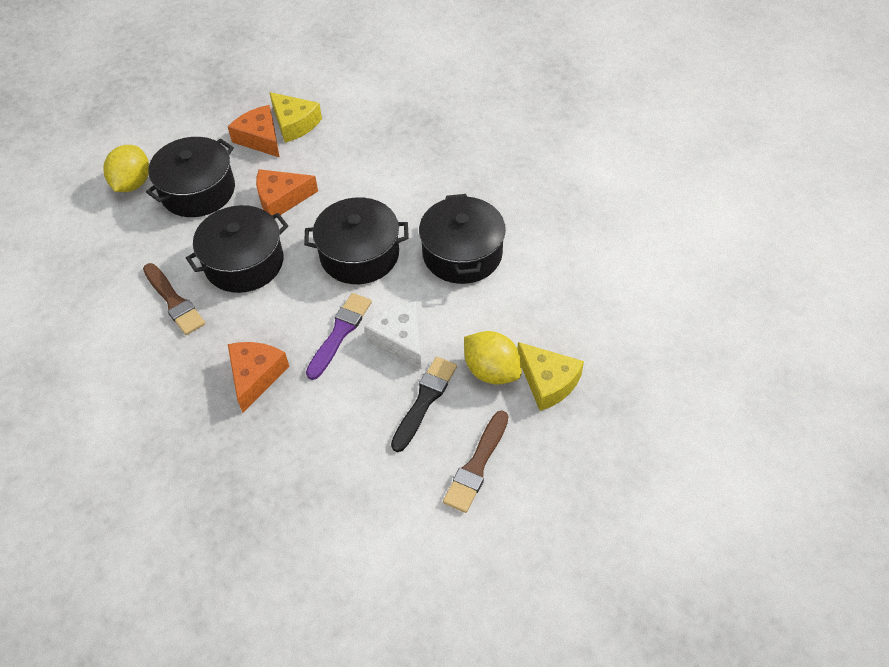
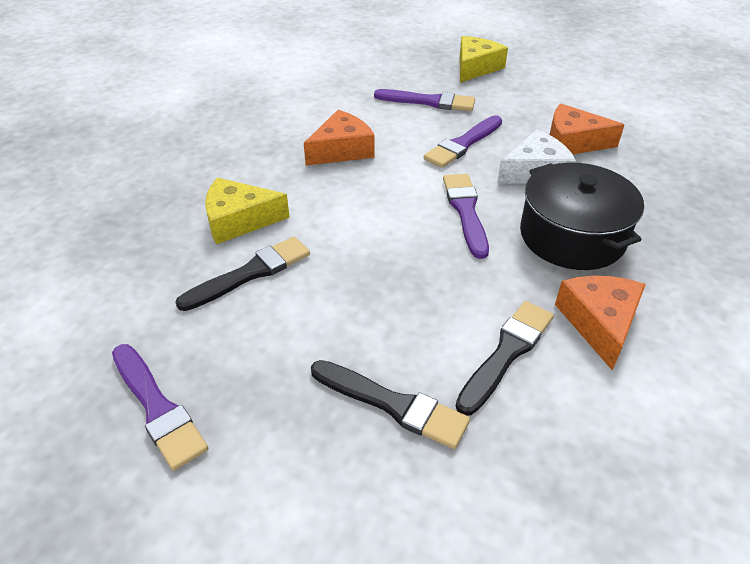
black brush: 1 -> 3
black pot: 4 -> 1
brown brush: 2 -> 0
purple brush: 1 -> 4
yellow lemon: 2 -> 0

